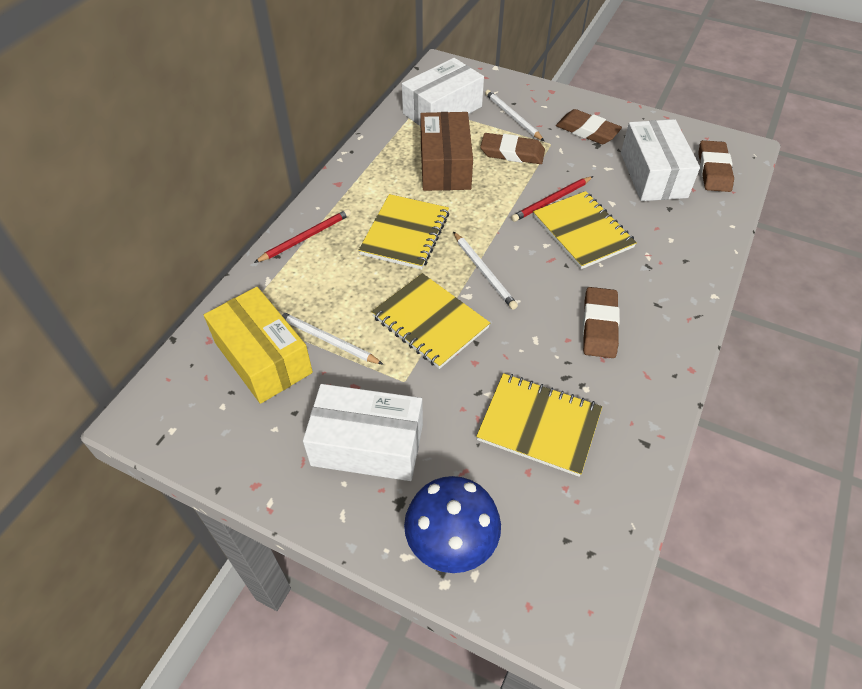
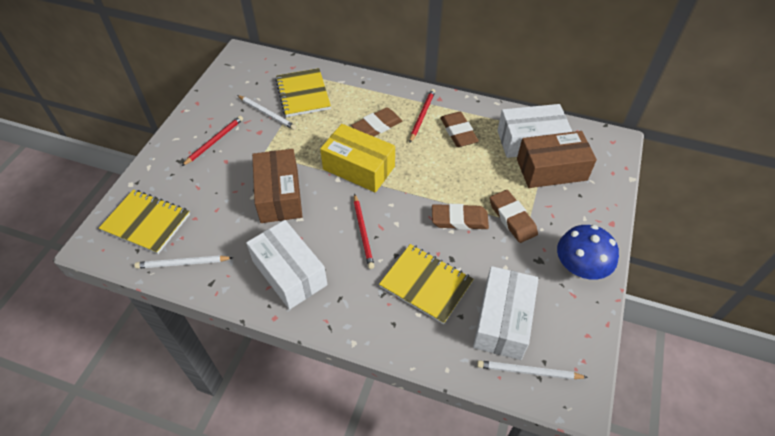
brown box: 1 -> 2
red pencil: 2 -> 3
yellow notebook: 4 -> 3

